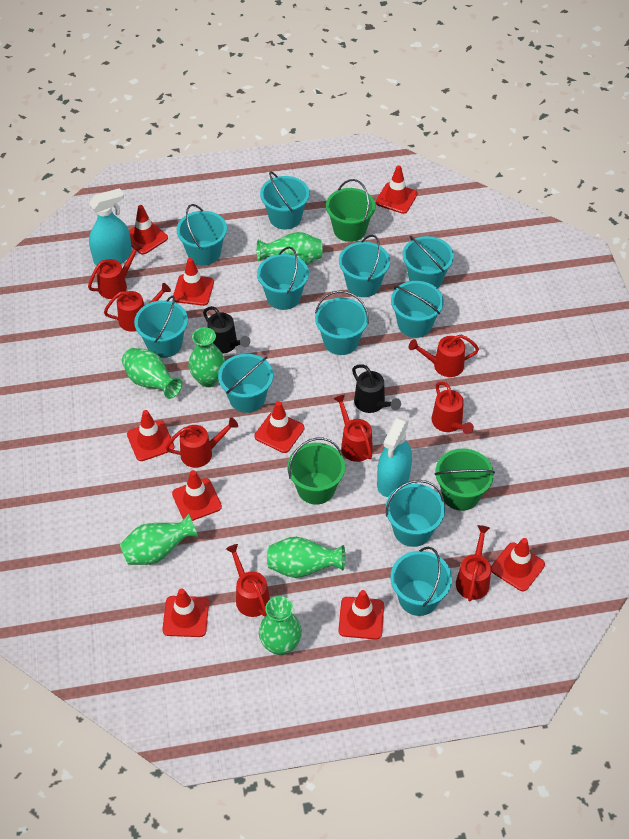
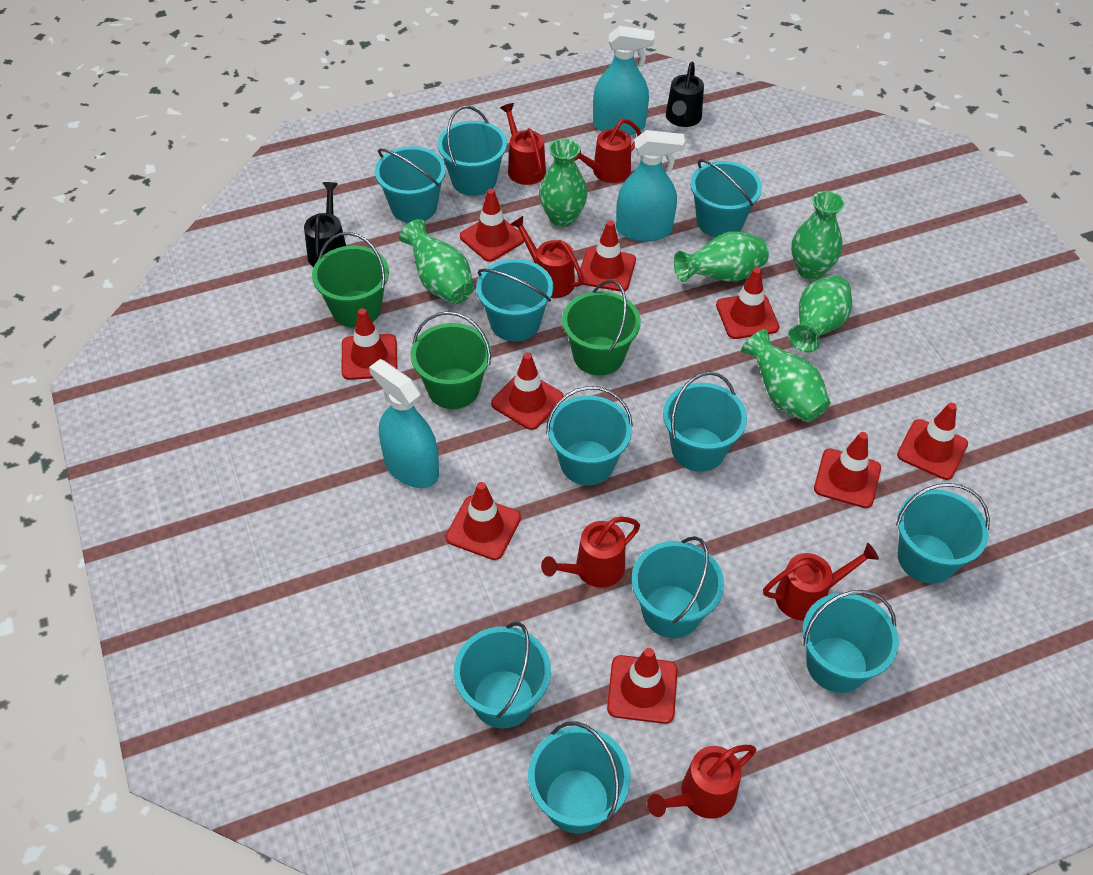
red watering can: 8 -> 6
turquoise spray bottle: 2 -> 3

